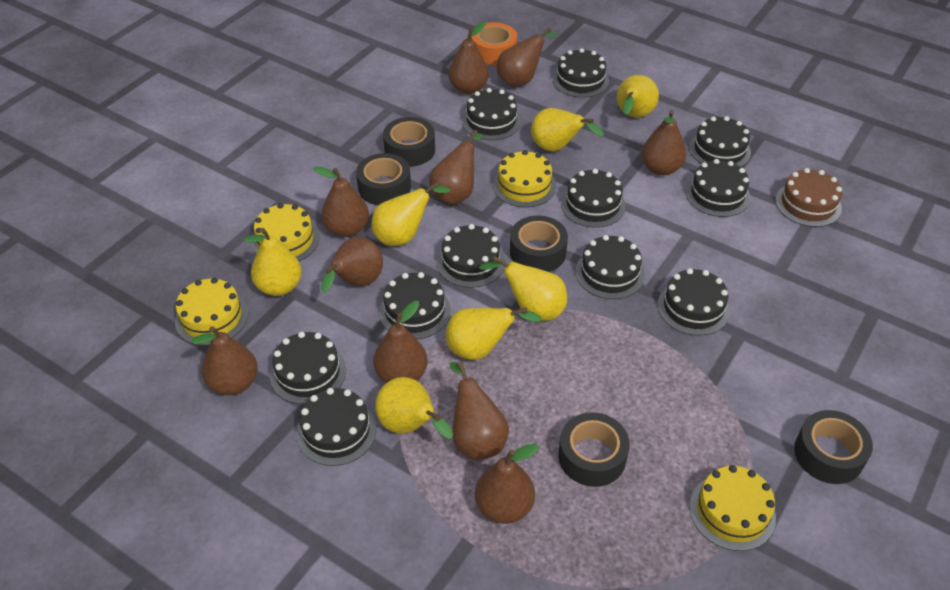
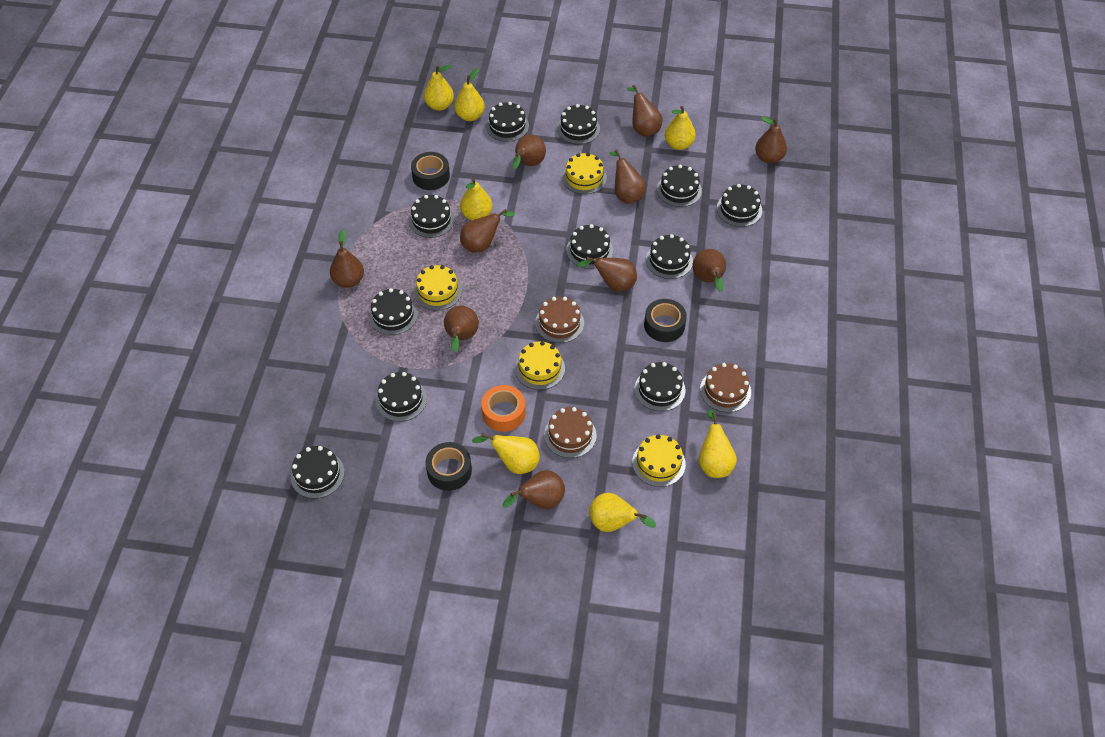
black tape: 5 -> 3
brown cake: 1 -> 3

